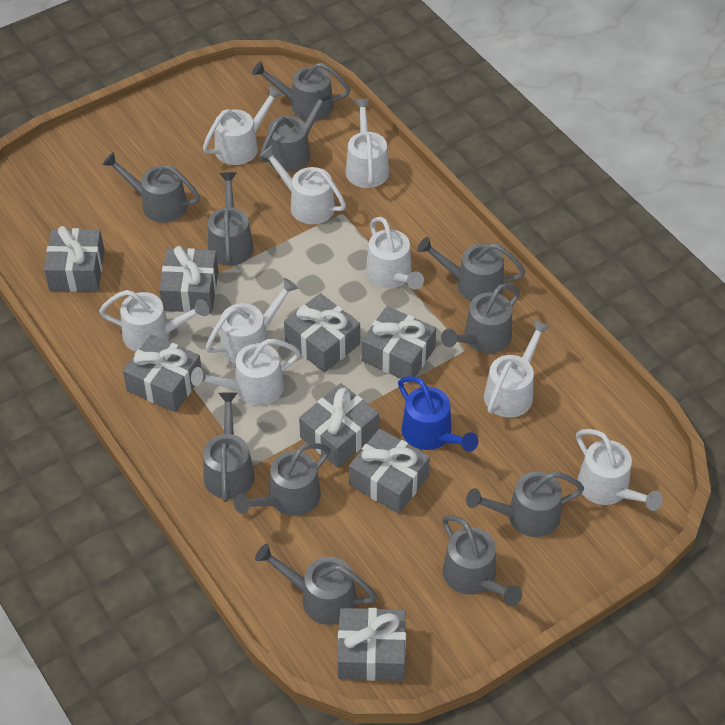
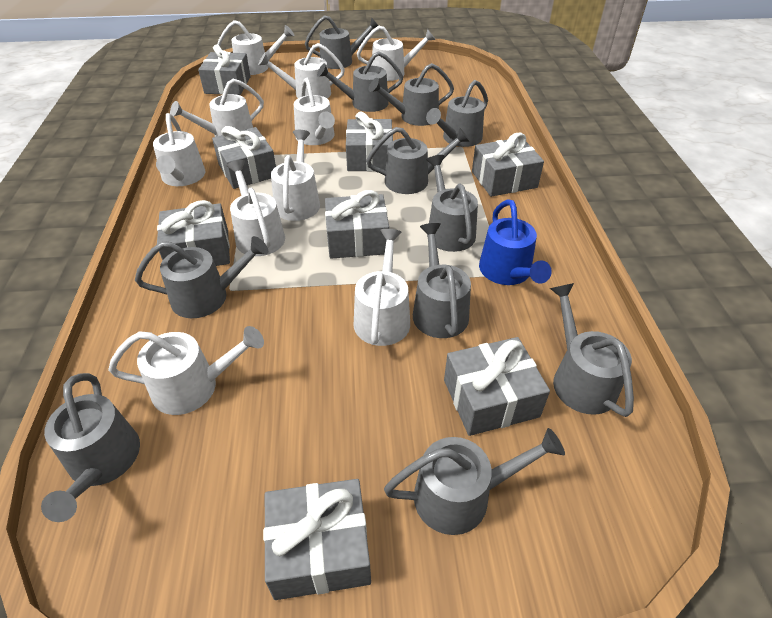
white watering can: 9 -> 10

